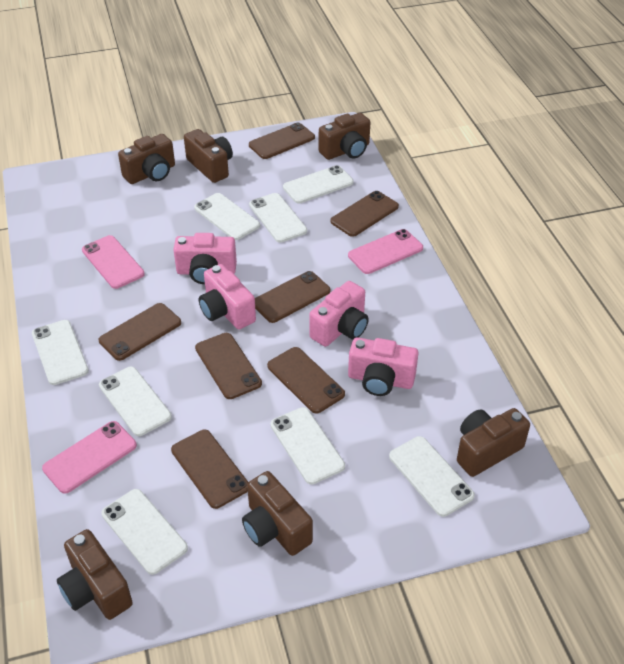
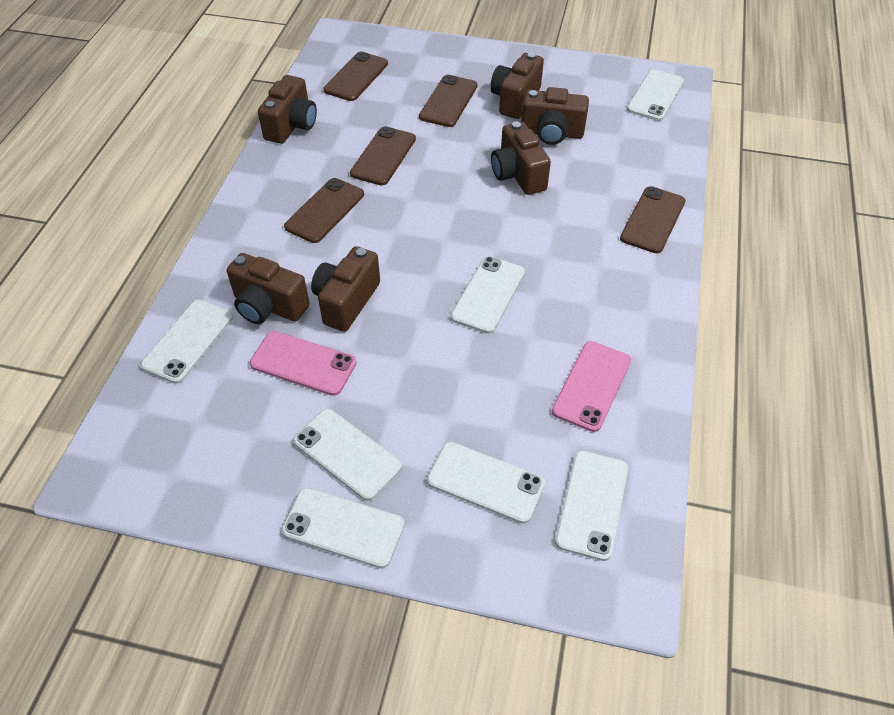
brown phone: 7 -> 5
pink camera: 4 -> 0
pink phone: 3 -> 2
white phone: 8 -> 7

